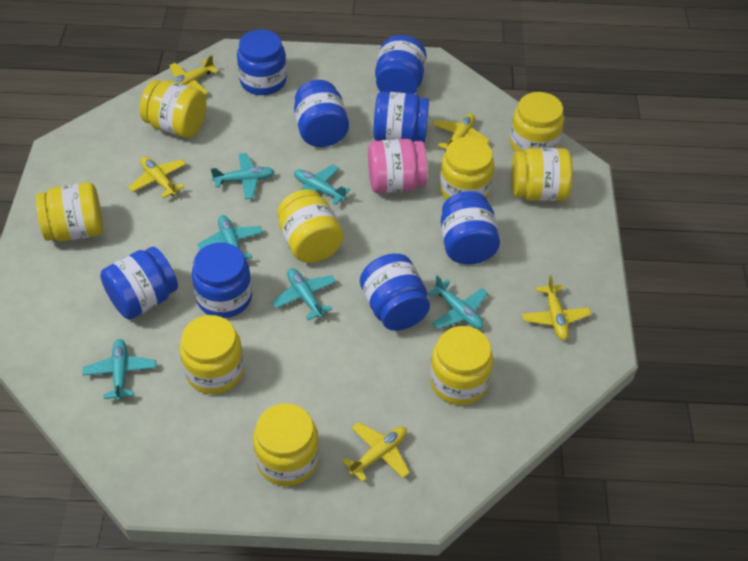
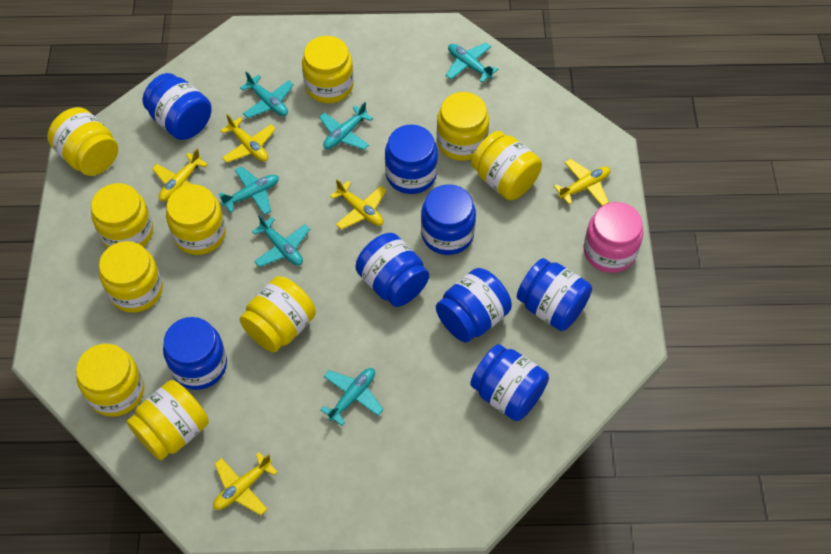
yellow jar: 9 -> 10

